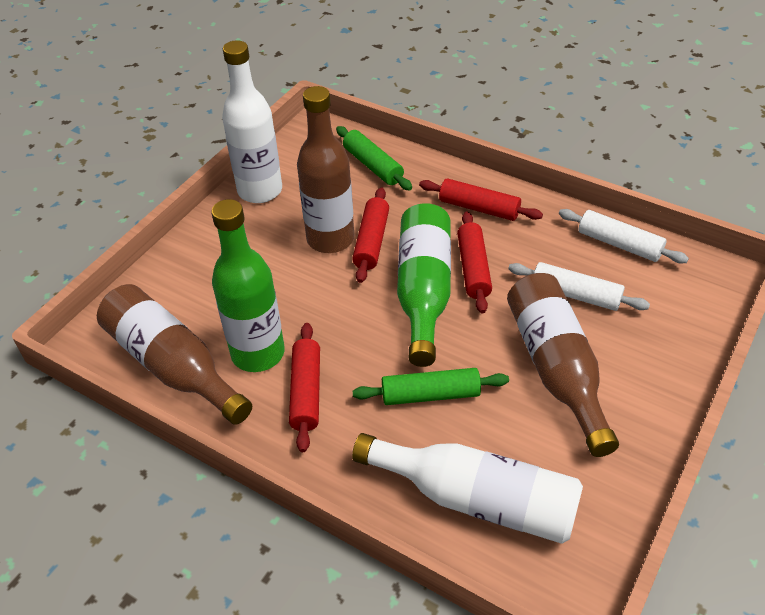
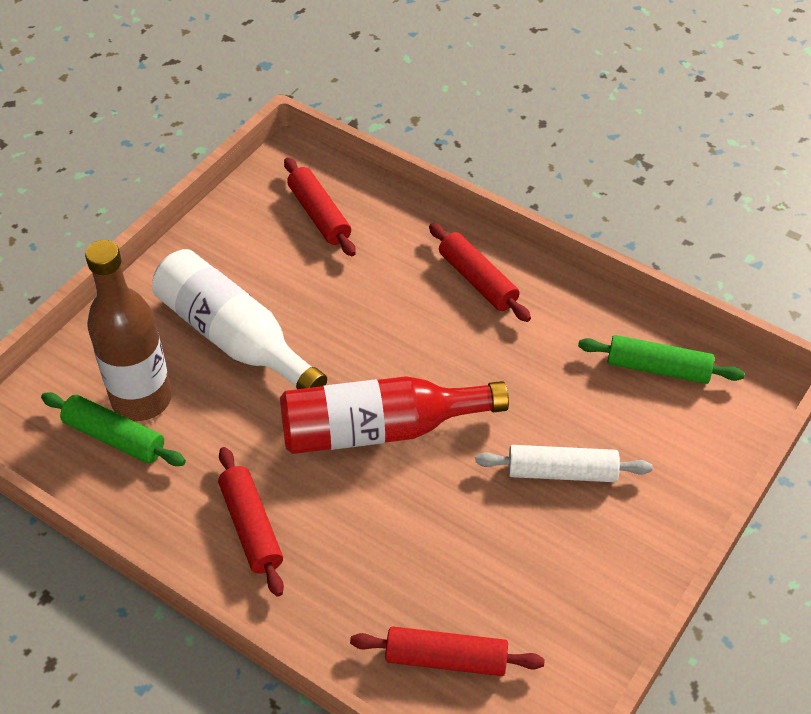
brown bottle: 3 -> 1
green bottle: 2 -> 0
red bottle: 0 -> 1
white bottle: 2 -> 1
white rolling pin: 2 -> 1

